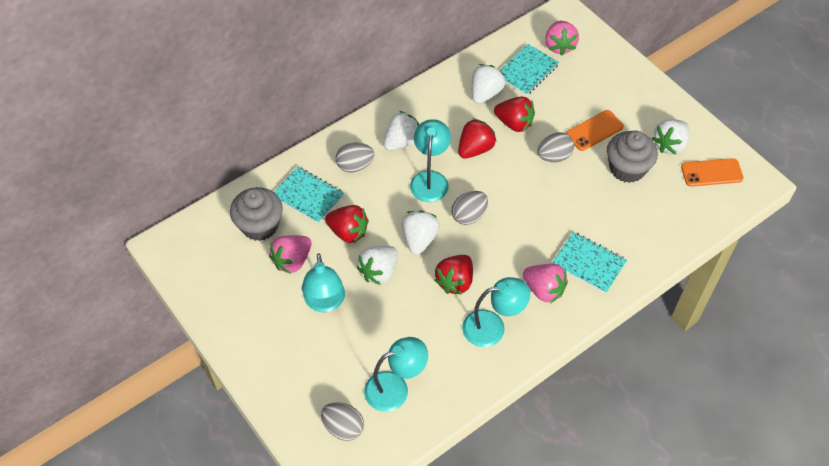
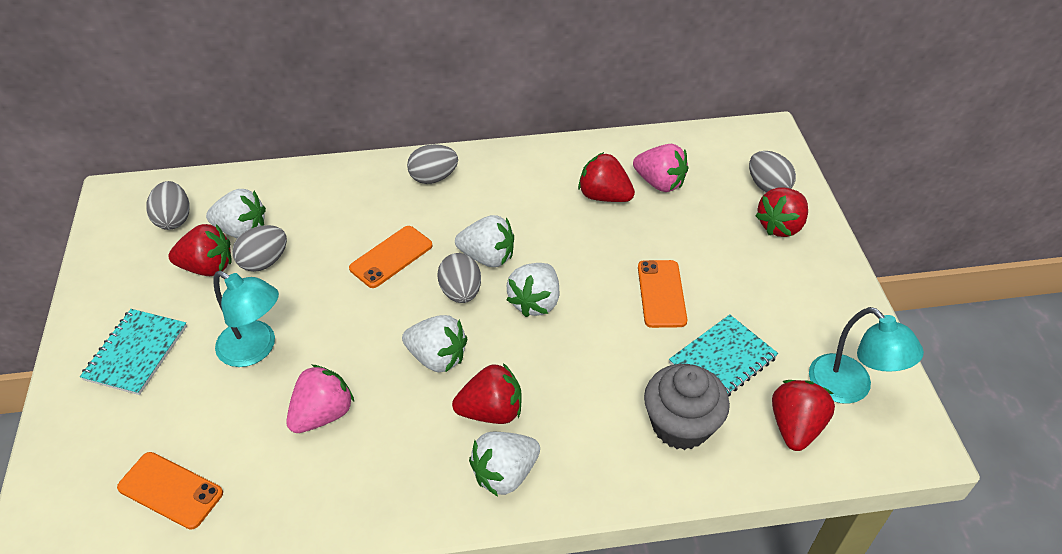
grey cupcake: 2 -> 1
grey egg: 4 -> 5
orange phone: 2 -> 3
pink strawberry: 3 -> 2
red strawberry: 4 -> 5
turquoise lamp: 4 -> 2
turquoise notebook: 3 -> 2

